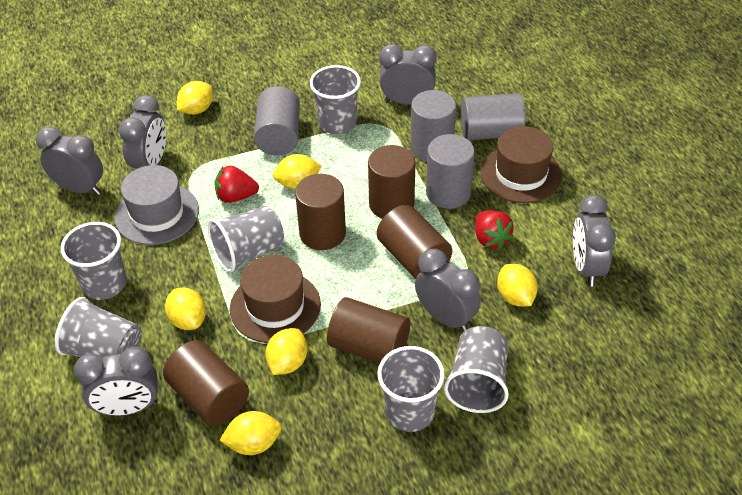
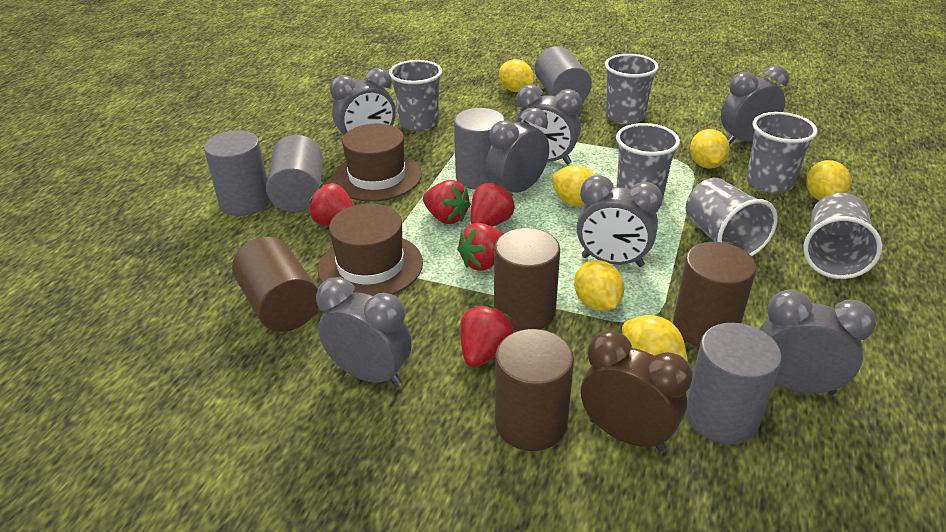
brown clock: 0 -> 1
brown cylinder: 5 -> 4
grey clock: 6 -> 7
grey cylinder: 4 -> 5
grey hat: 1 -> 0
red strawberry: 2 -> 5

